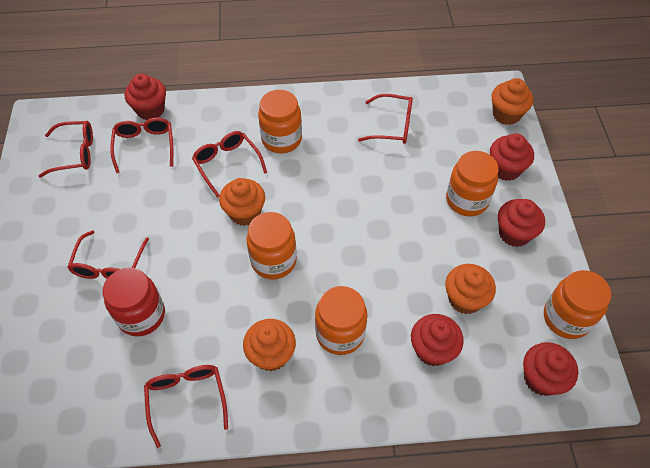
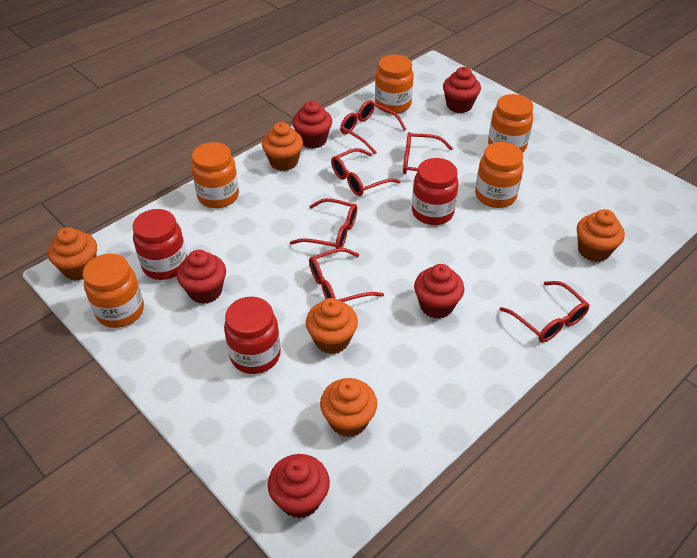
orange cupcake: 4 -> 5
red jar: 1 -> 3

